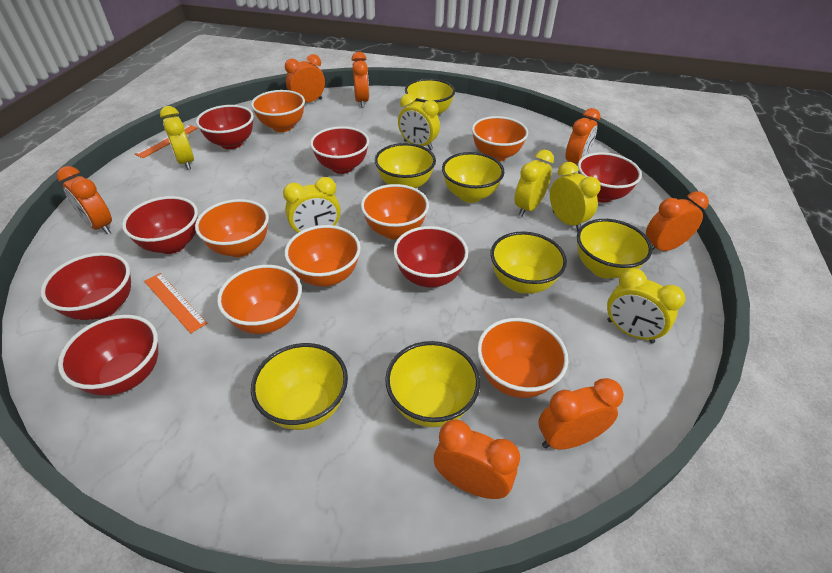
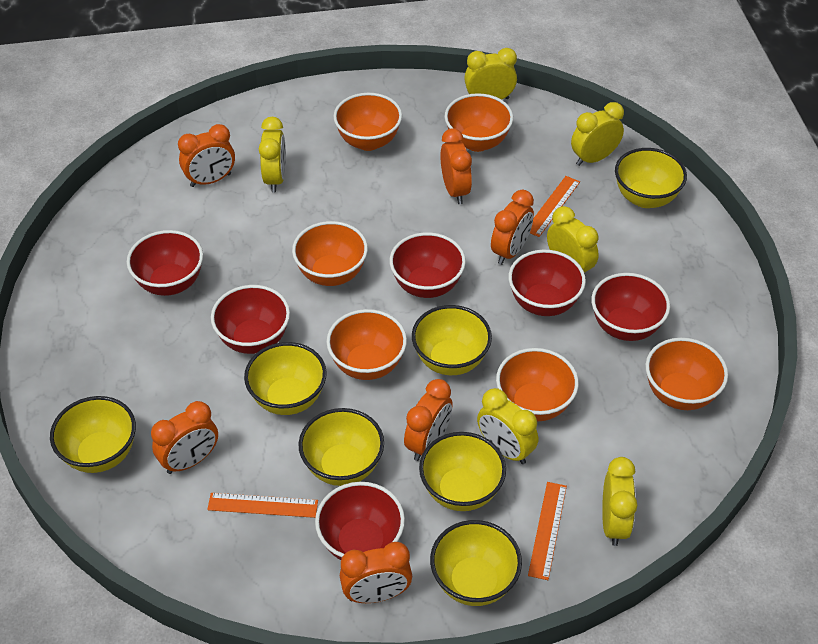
orange bowl: 7 -> 6
orange clock: 7 -> 6
orange ruler: 2 -> 3
red bowl: 7 -> 6

